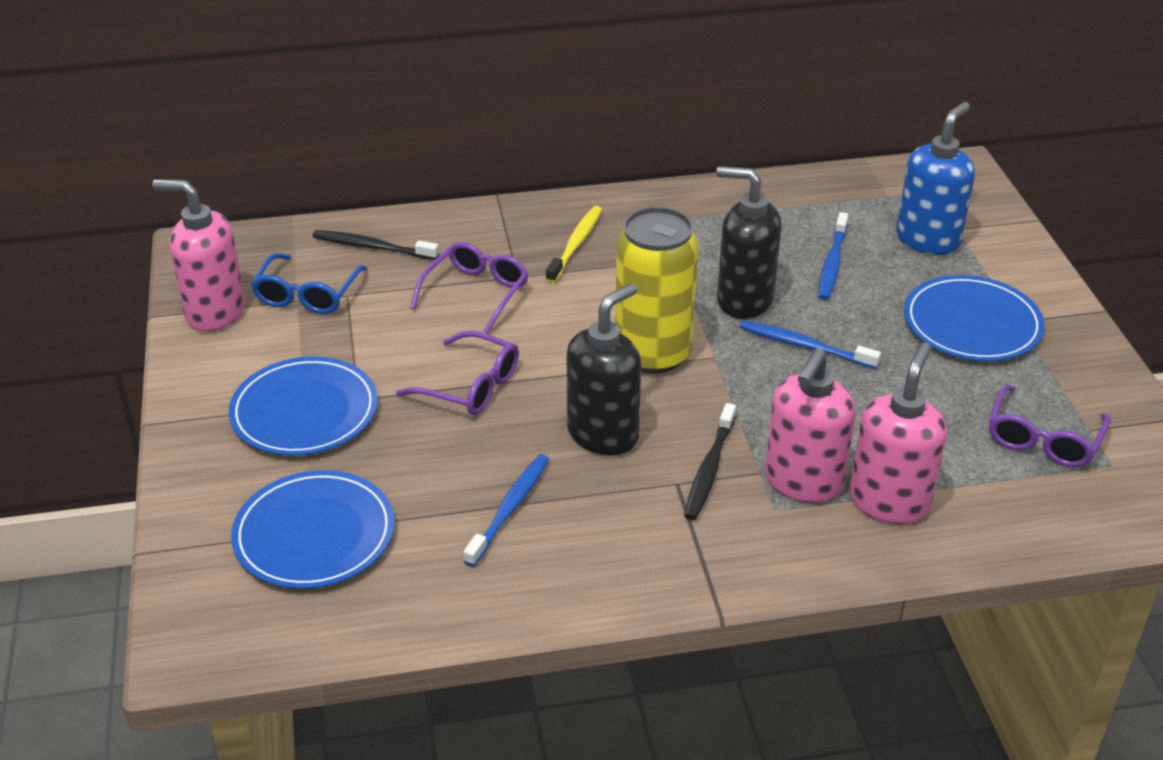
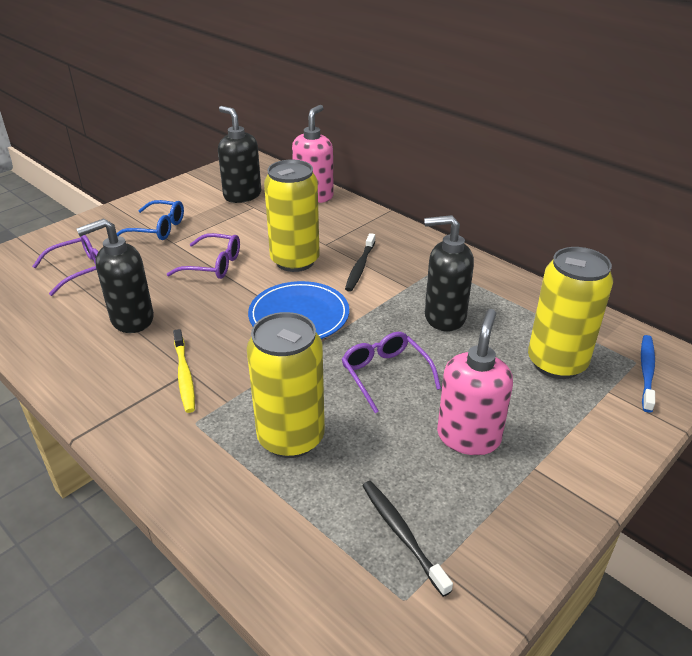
black soap dispenser: 2 -> 3
blue plate: 3 -> 1
blue soap dispenser: 1 -> 0
blue toothbrush: 3 -> 1
pink soap dispenser: 3 -> 2
yellow can: 1 -> 3

